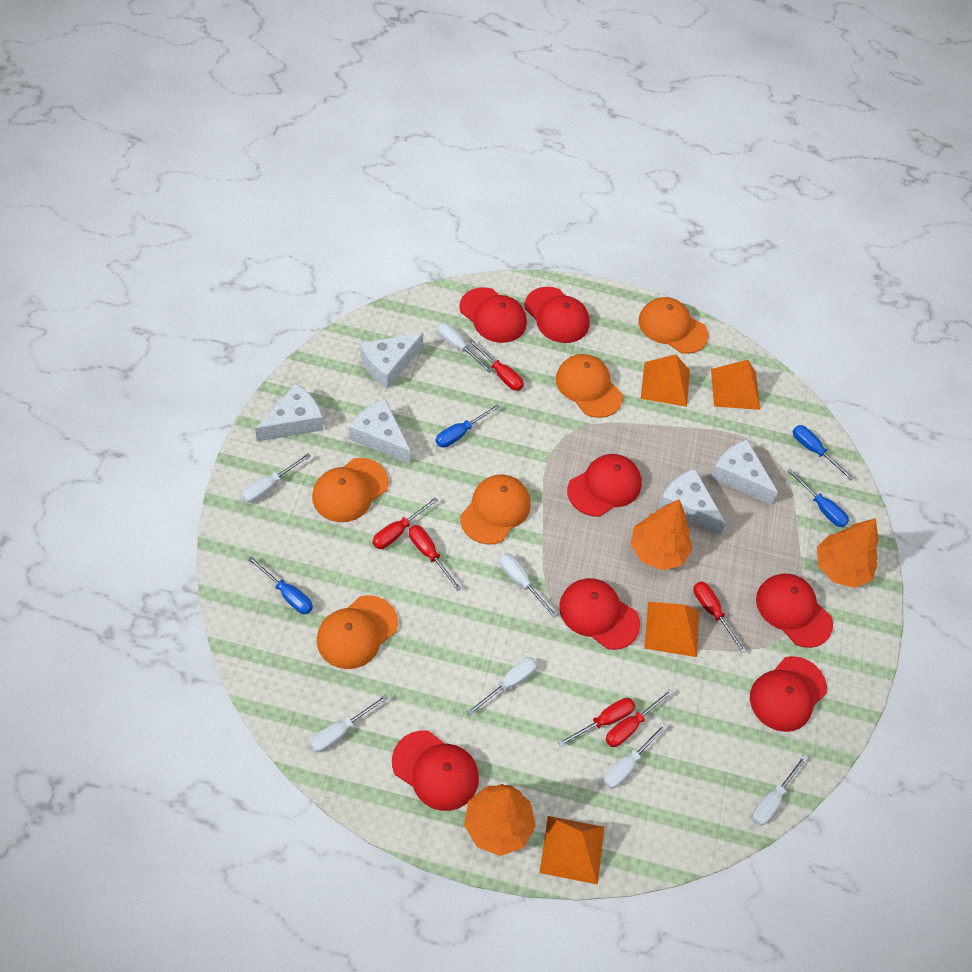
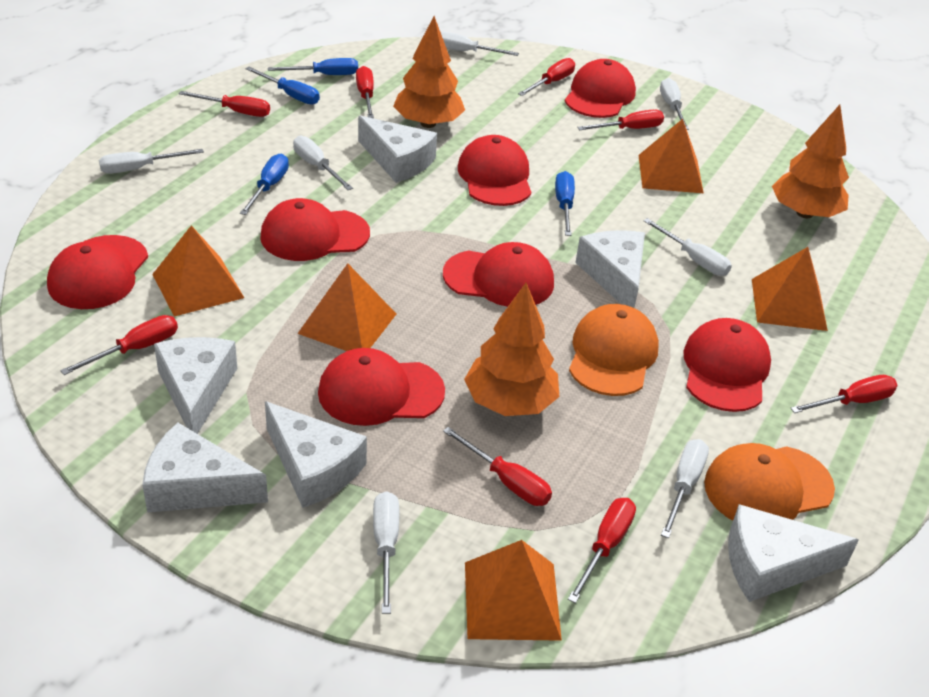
orange cap: 5 -> 2
orange pyramid: 4 -> 5
red screwdriver: 6 -> 8
white cheese: 5 -> 6

